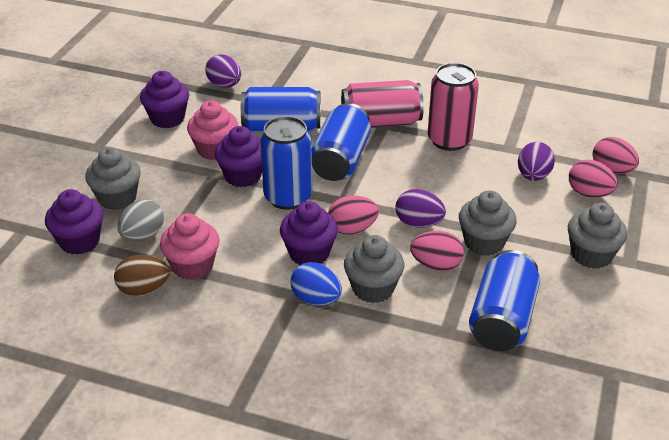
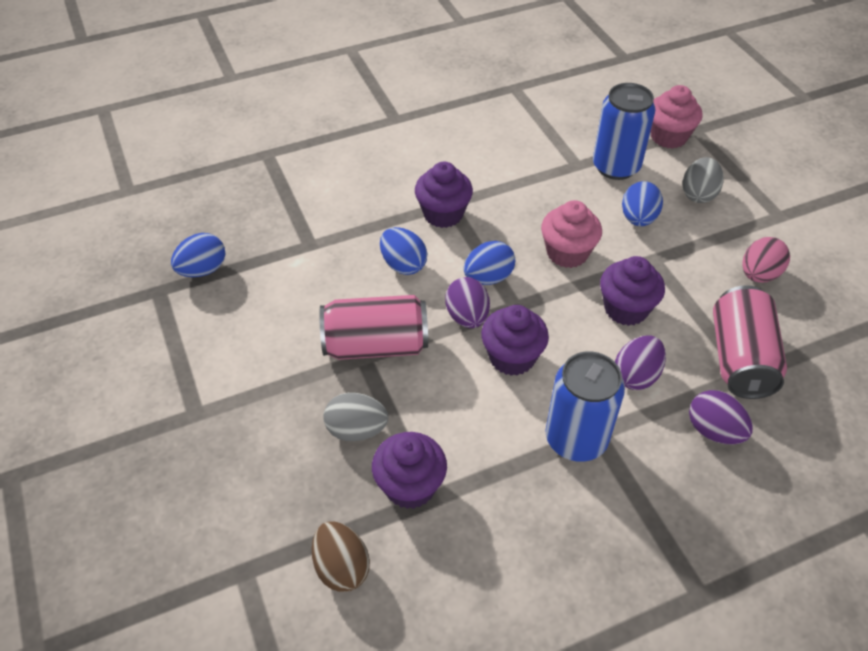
blue can: 4 -> 2
blue egg: 1 -> 4
grey cupcake: 4 -> 0
grey egg: 1 -> 2
pink egg: 4 -> 1

